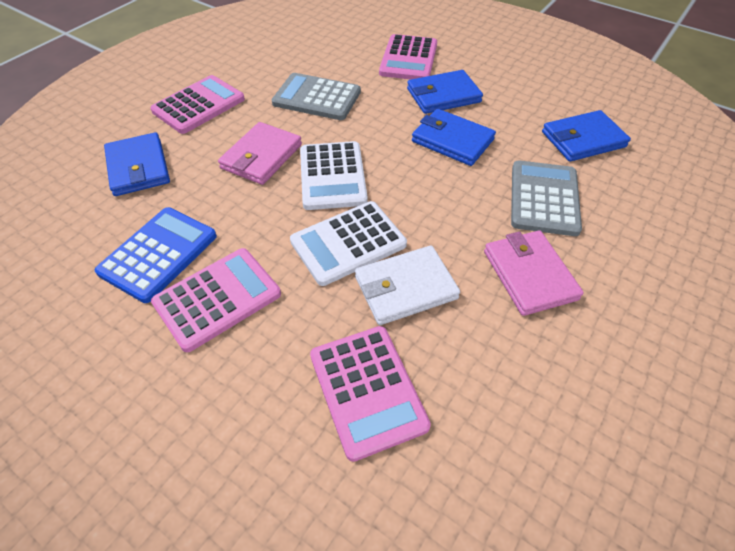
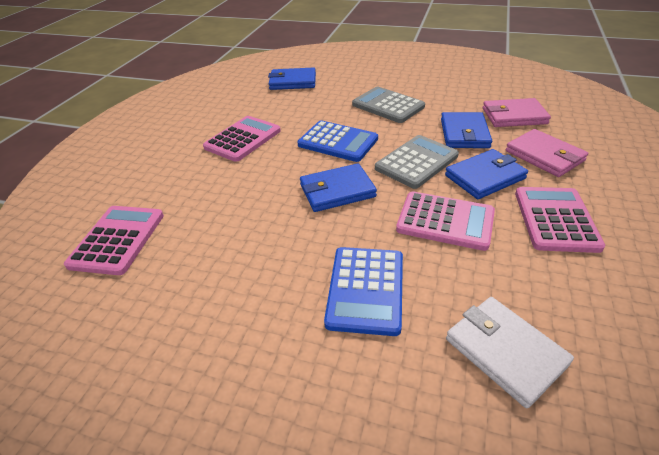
blue calculator: 1 -> 2
white calculator: 2 -> 0

